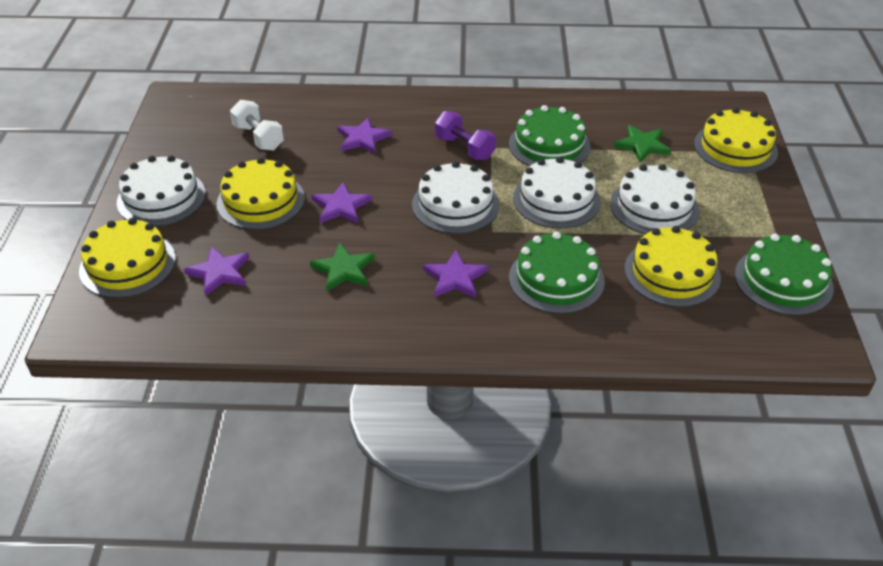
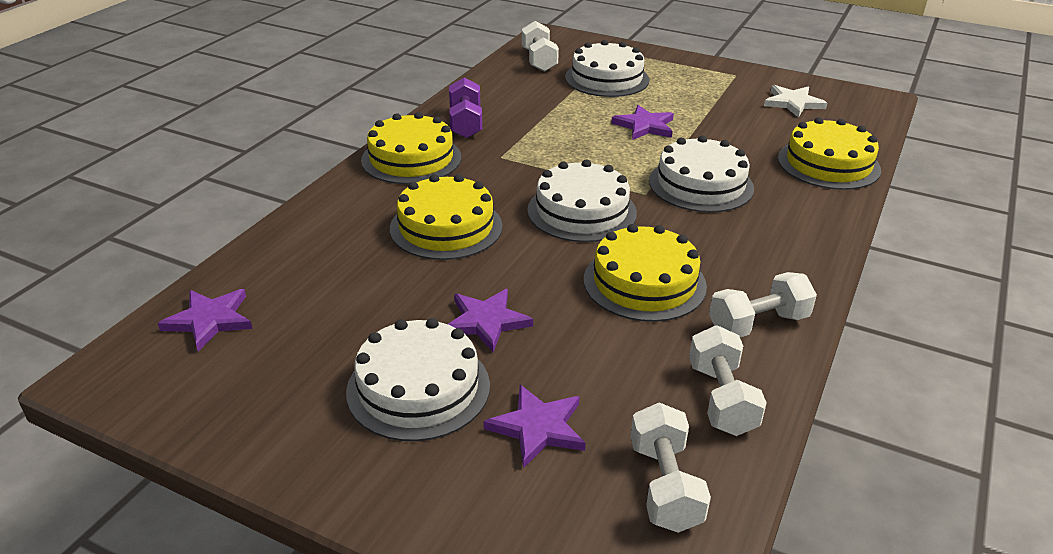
green cake: 3 -> 0
green star: 2 -> 0
white dumbbell: 1 -> 4
white star: 0 -> 1

